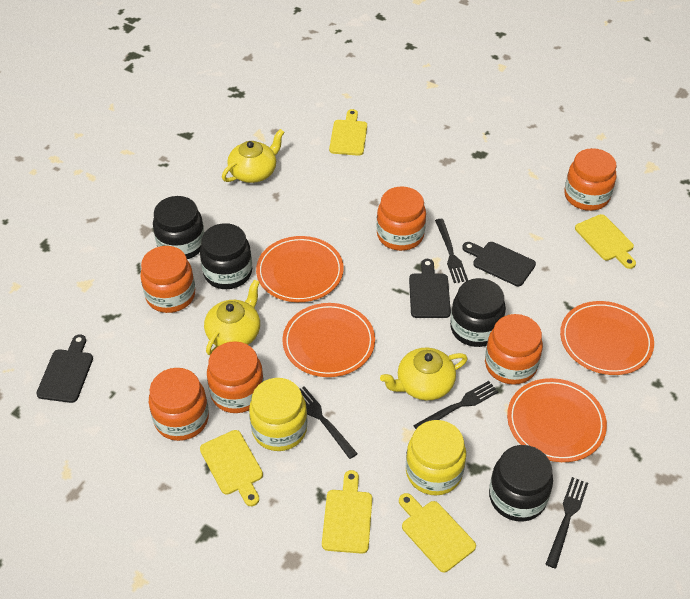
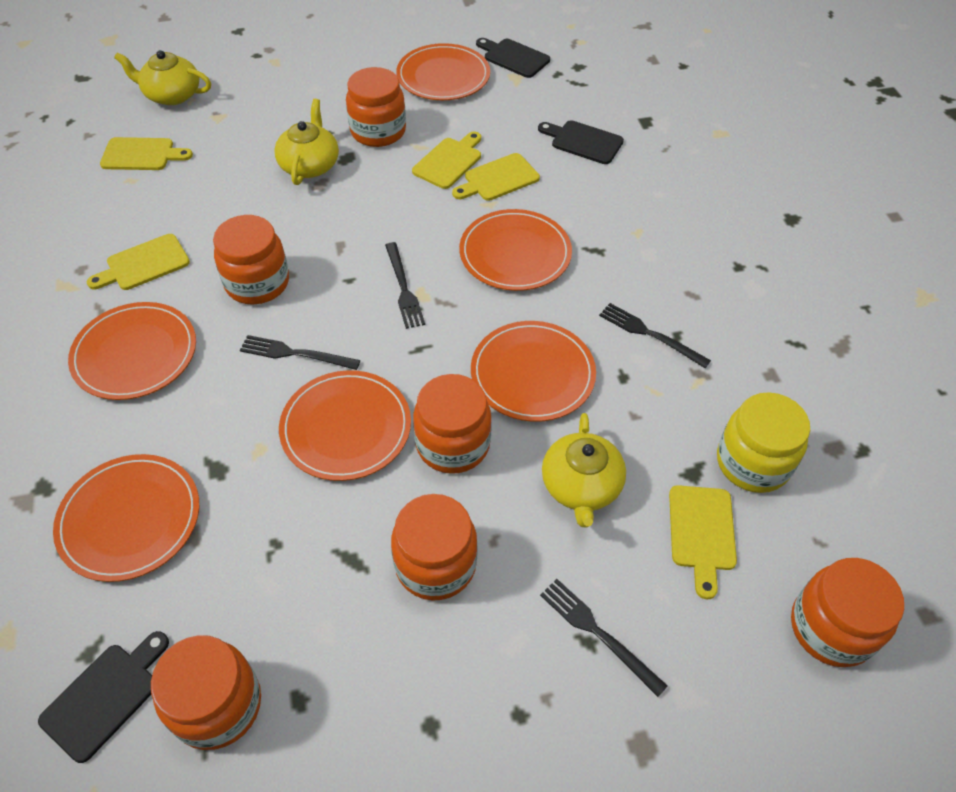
black jar: 4 -> 0
orange plate: 4 -> 6
yellow jar: 2 -> 1

